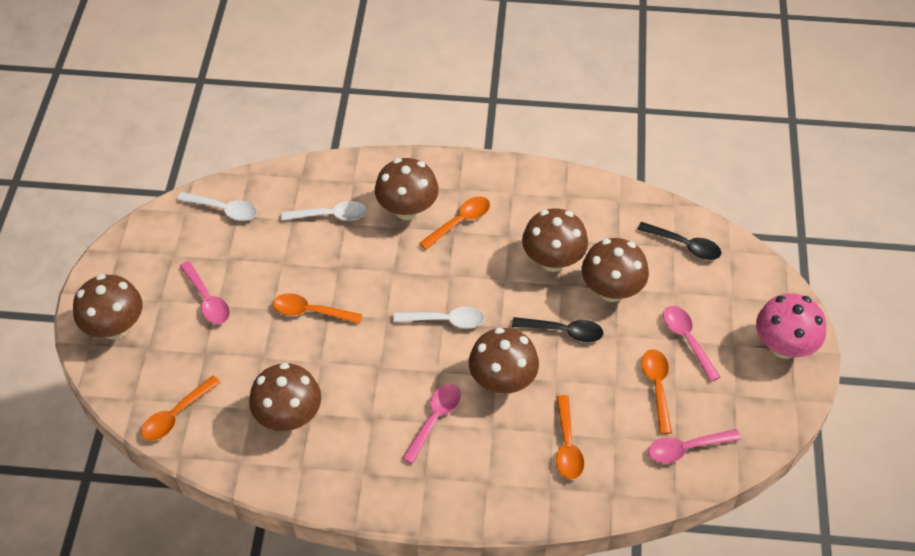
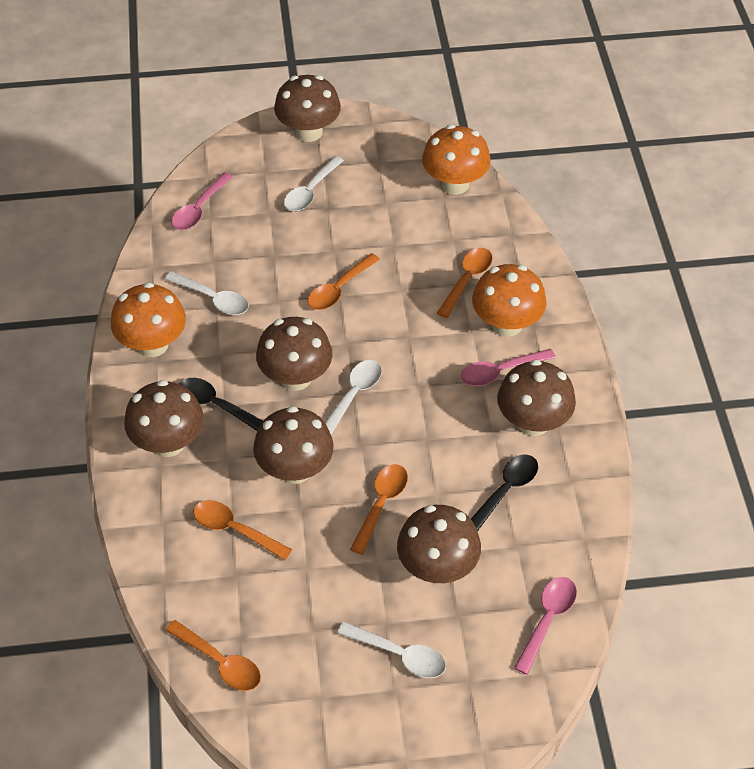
orange mushroom: 0 -> 3
pink mushroom: 1 -> 0
pink spoon: 4 -> 3
white spoon: 3 -> 4

